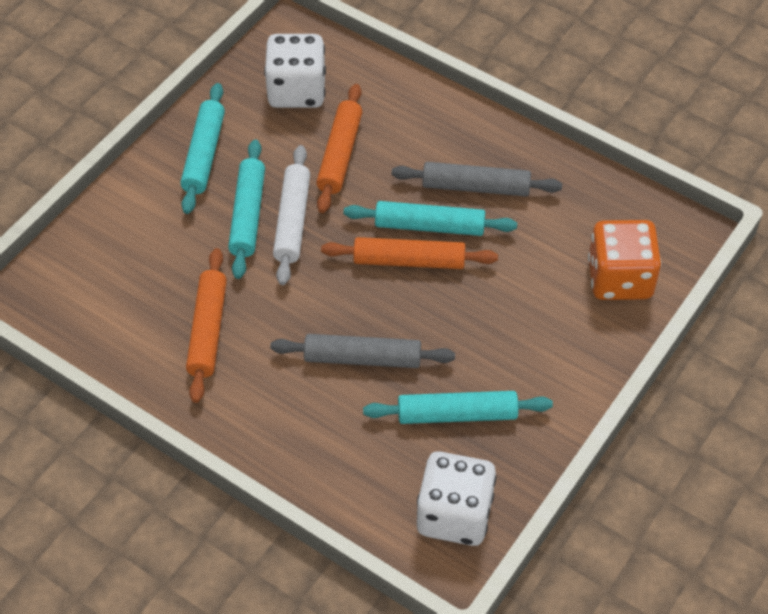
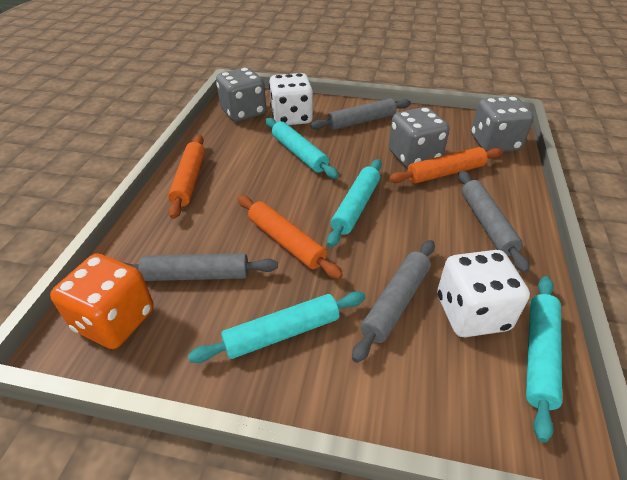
grey dice: 0 -> 3
grey rolling pin: 2 -> 4
white rolling pin: 1 -> 0

